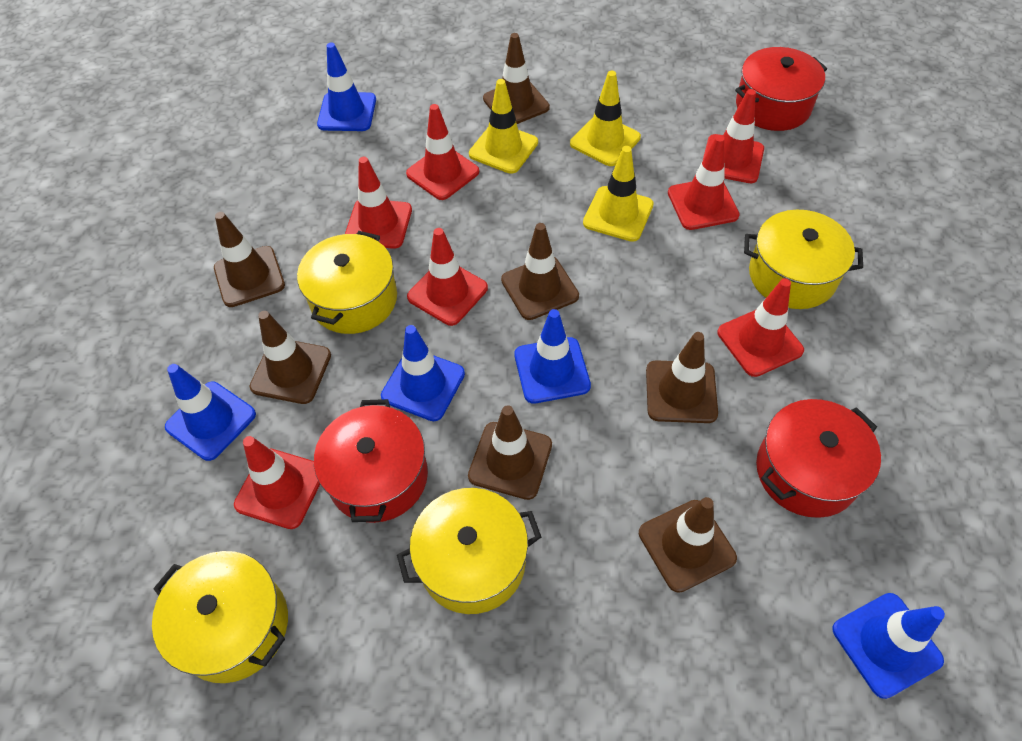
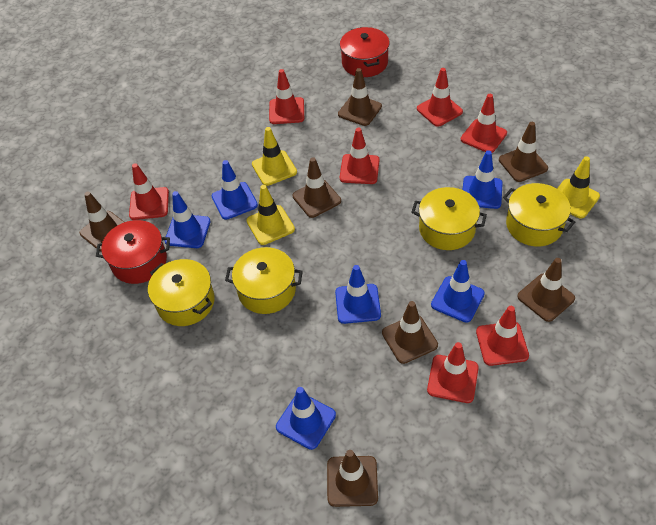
blue traffic cone: 5 -> 6
red pot: 3 -> 2

